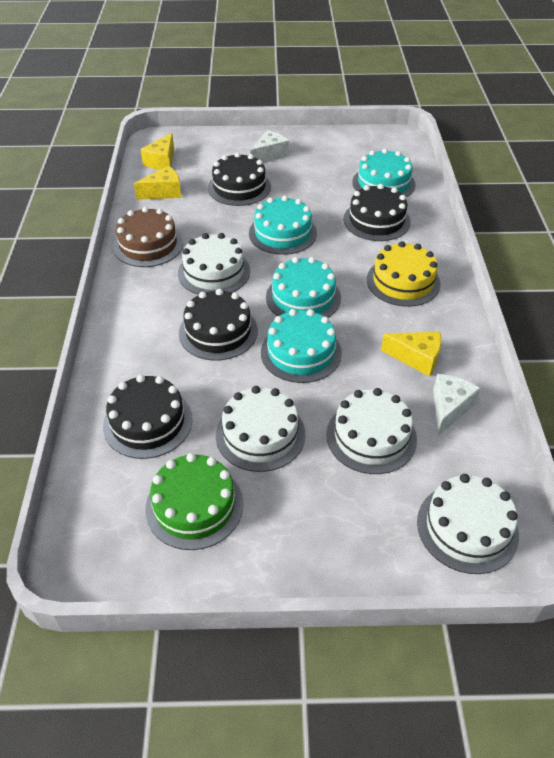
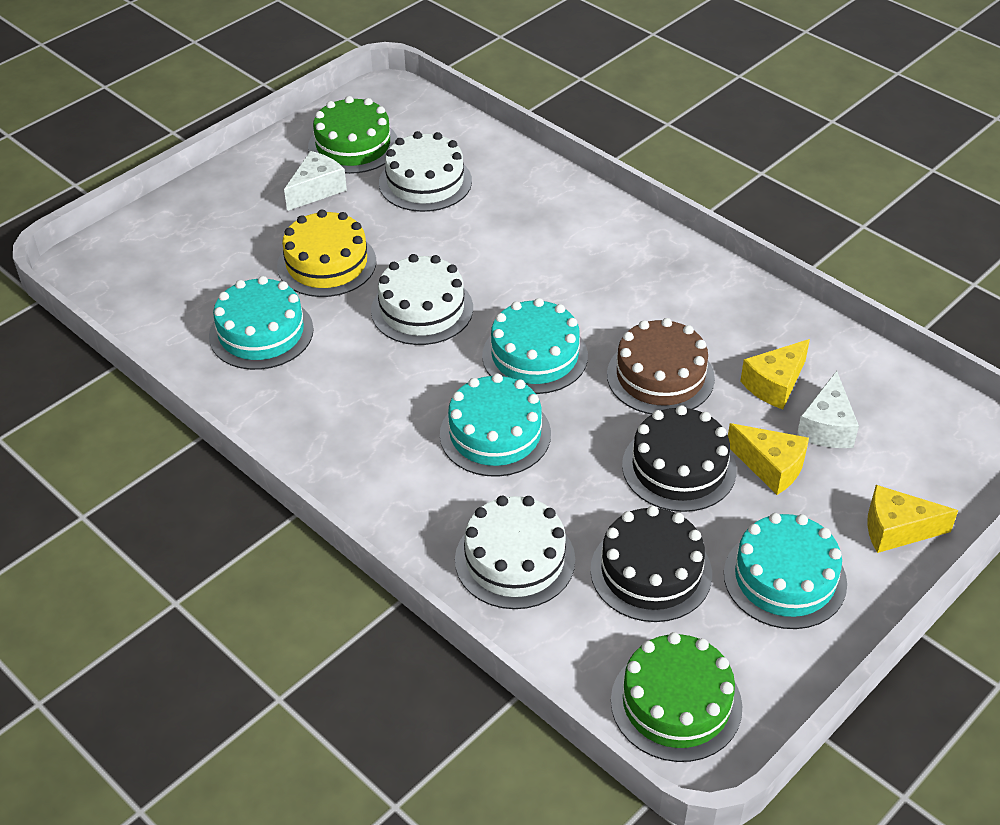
black cake: 4 -> 2
green cake: 1 -> 2
white cake: 4 -> 3

